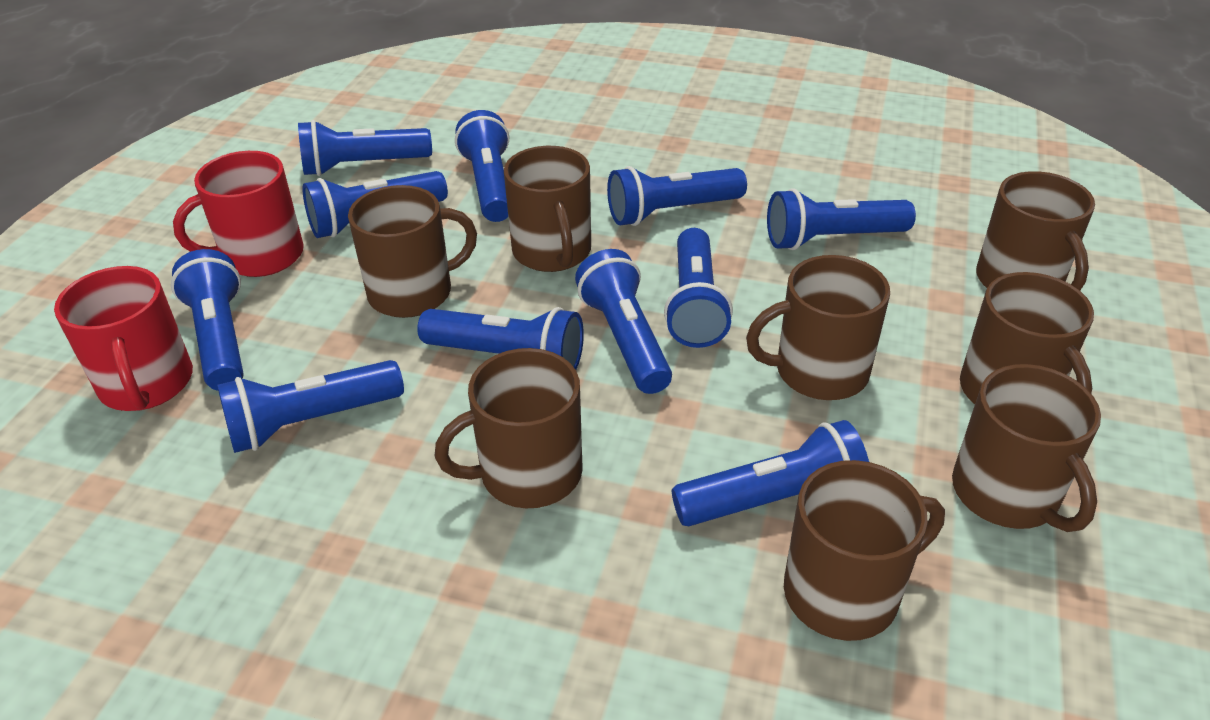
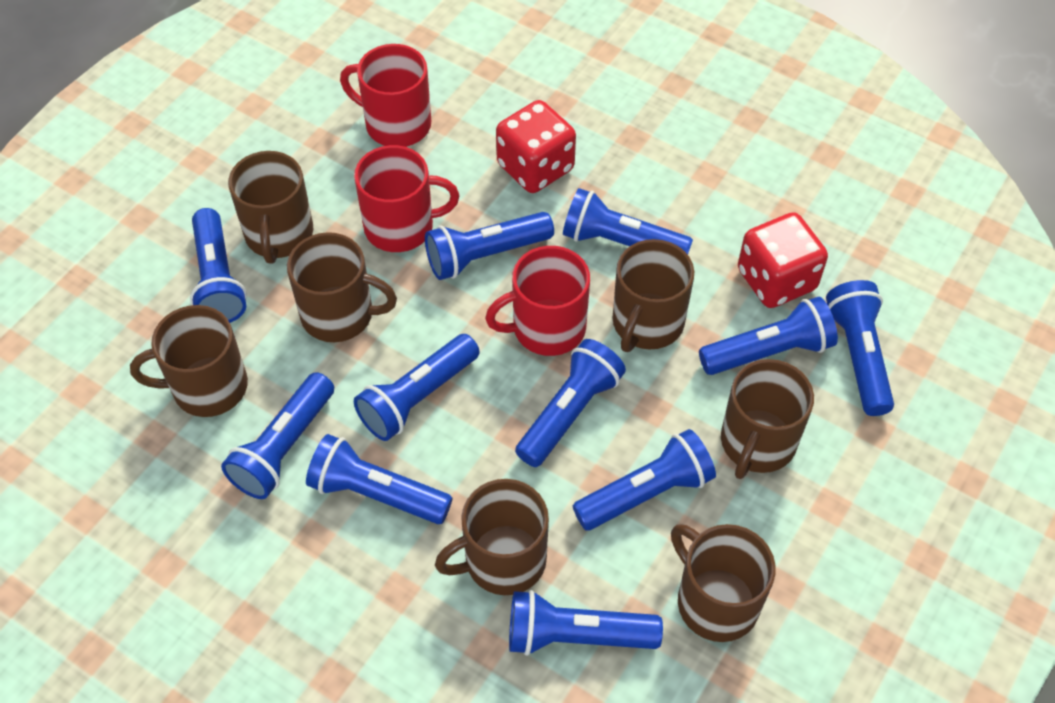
brown mug: 8 -> 7
red dice: 0 -> 2
red mug: 2 -> 3

